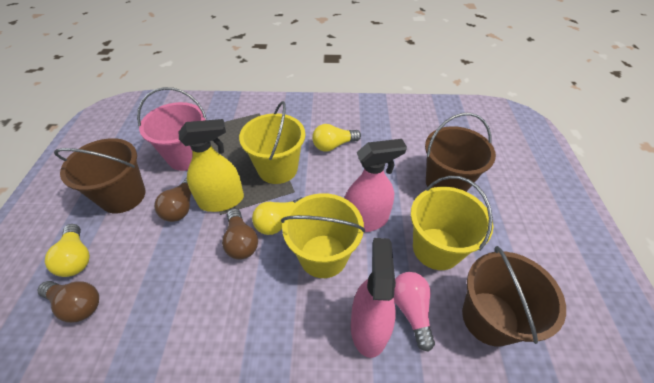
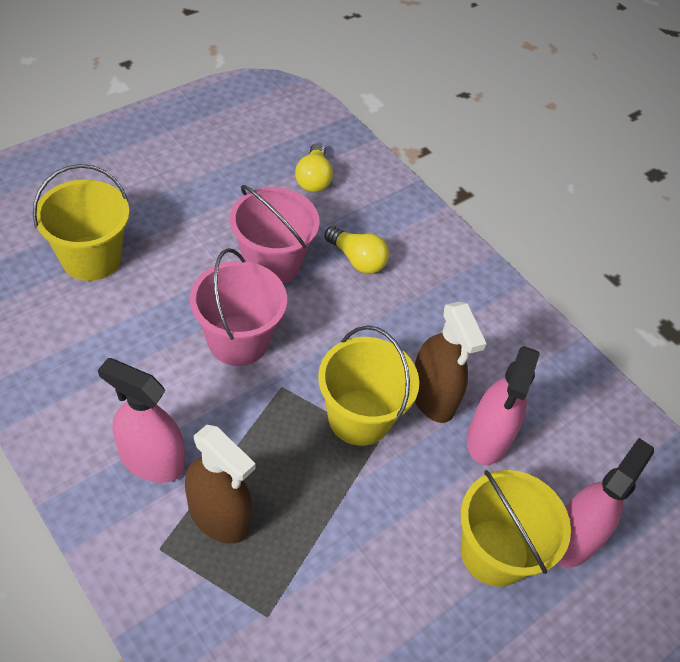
brown bucket: 3 -> 0
brown light bulb: 3 -> 0
brown spray bottle: 0 -> 2
pink bucket: 1 -> 2
pink light bulb: 1 -> 0
pink spray bottle: 2 -> 3
yellow light bulb: 3 -> 2
yellow spray bottle: 1 -> 0

